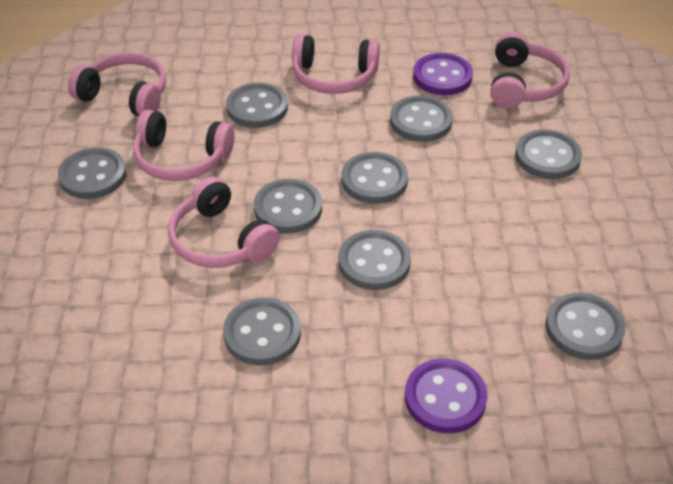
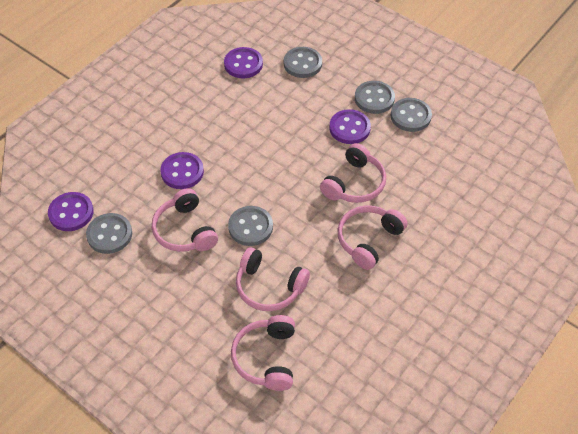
grey button: 9 -> 5
purple button: 2 -> 4

